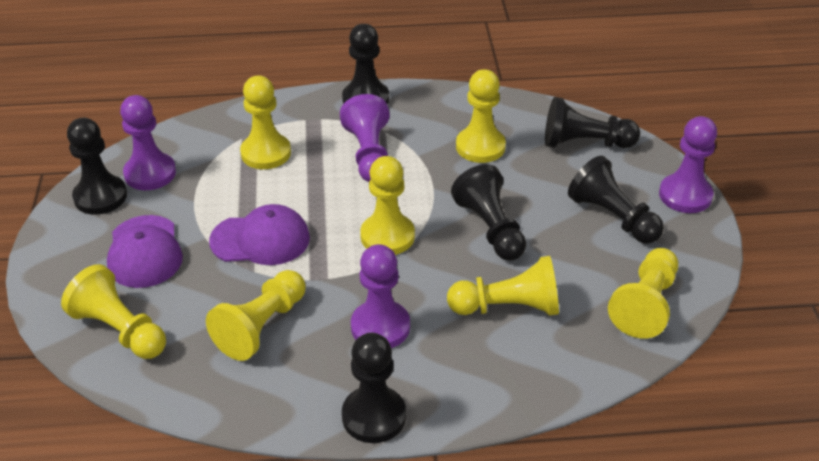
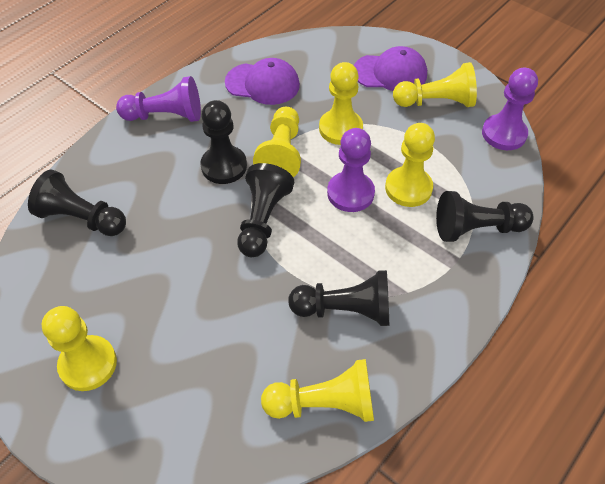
black pawn: 6 -> 5
purple pawn: 4 -> 3
yellow pawn: 7 -> 6

